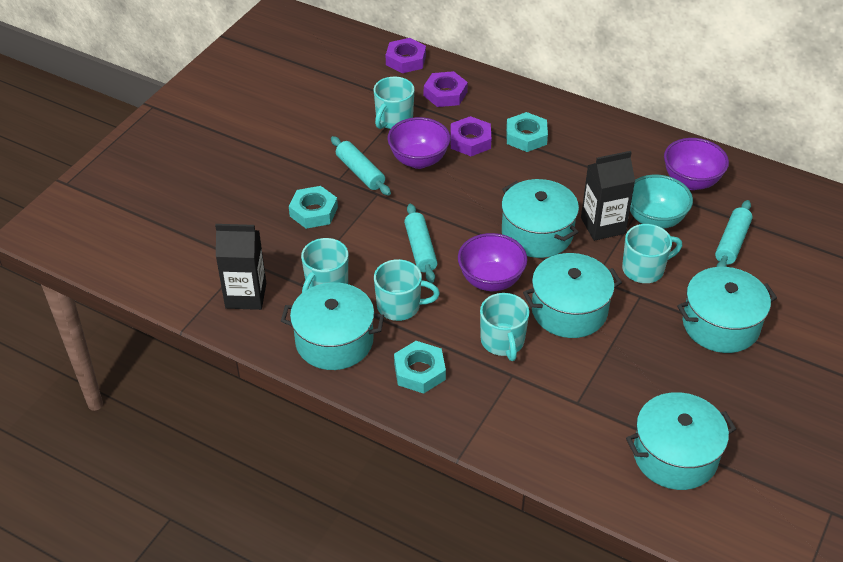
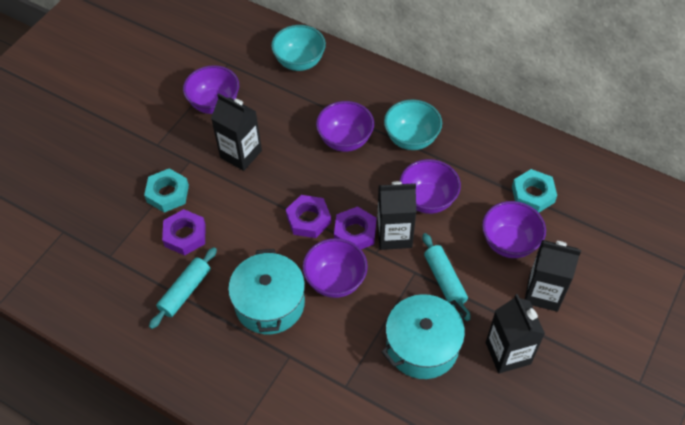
black carton: 2 -> 4
purple bowl: 3 -> 5
turquoise bowl: 1 -> 2
turquoise mug: 5 -> 0
turquoise nut: 3 -> 2
turquoise pot: 5 -> 2
turquoise rolling pin: 3 -> 2

